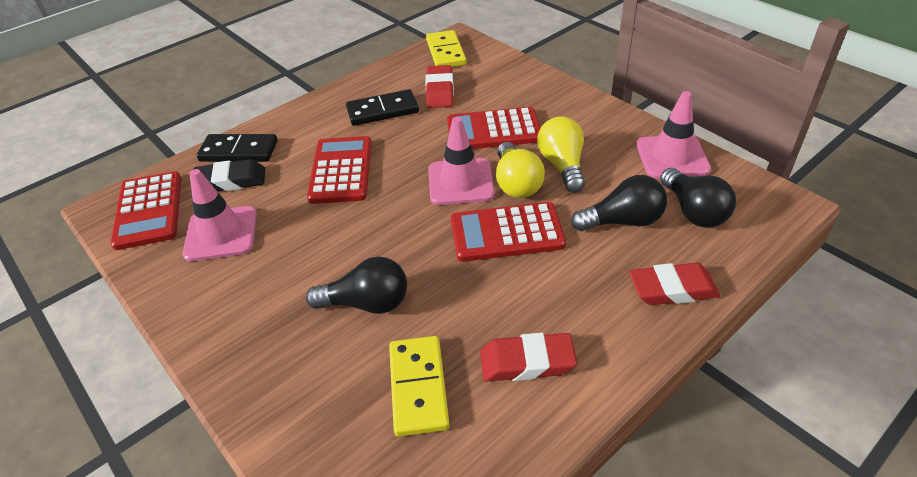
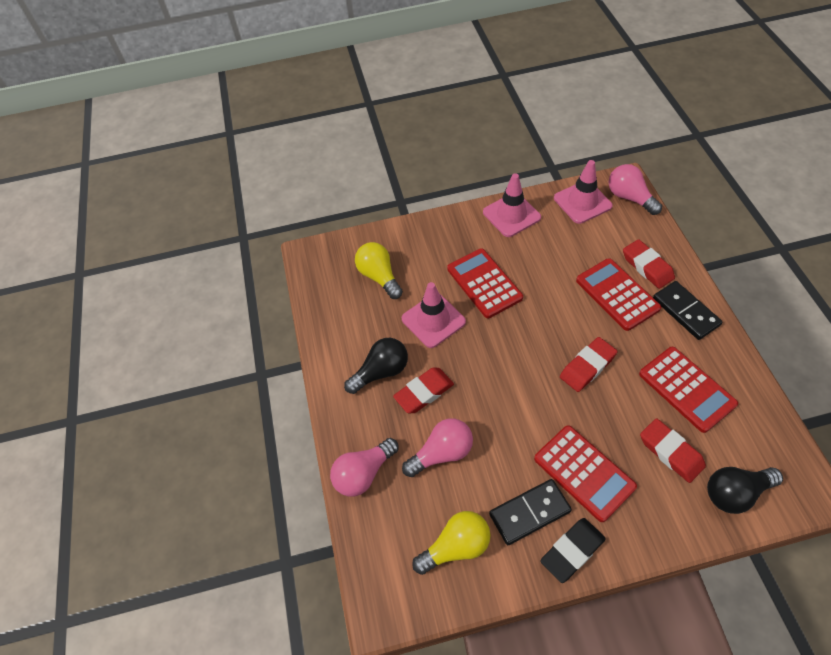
black light bulb: 3 -> 2
pink light bulb: 0 -> 3
red eraser: 3 -> 4
yellow domino: 2 -> 0

